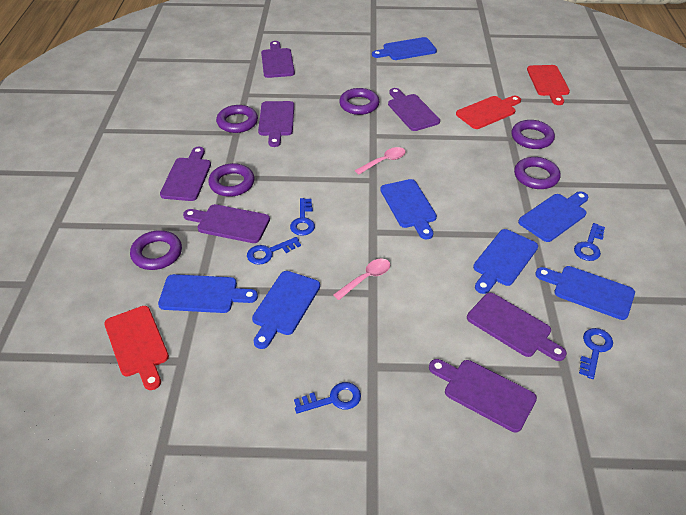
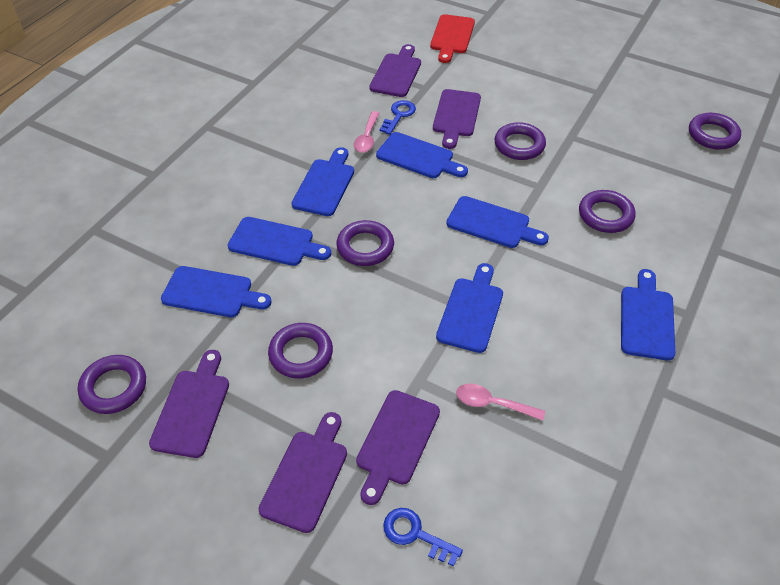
blue key: 5 -> 2
purple cutting board: 7 -> 5
red cutting board: 3 -> 1

